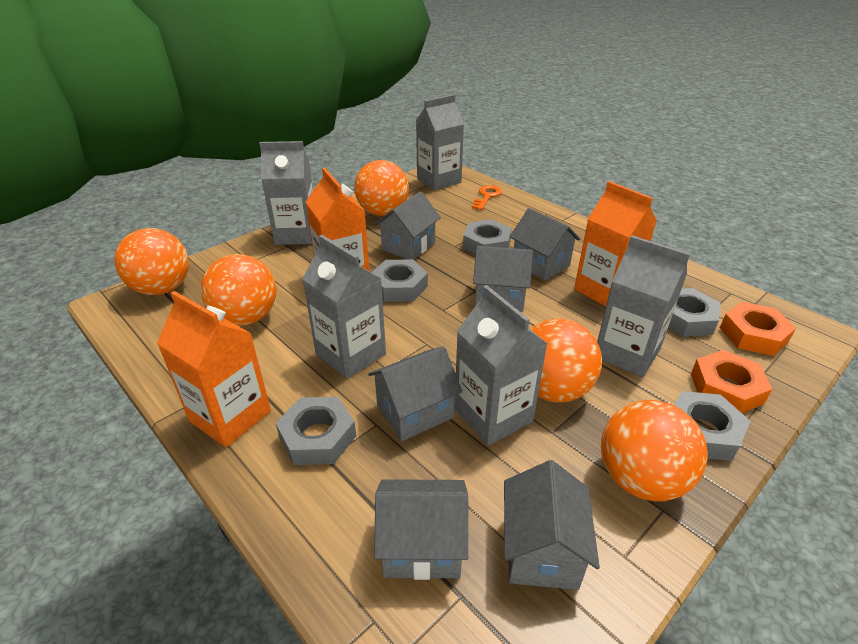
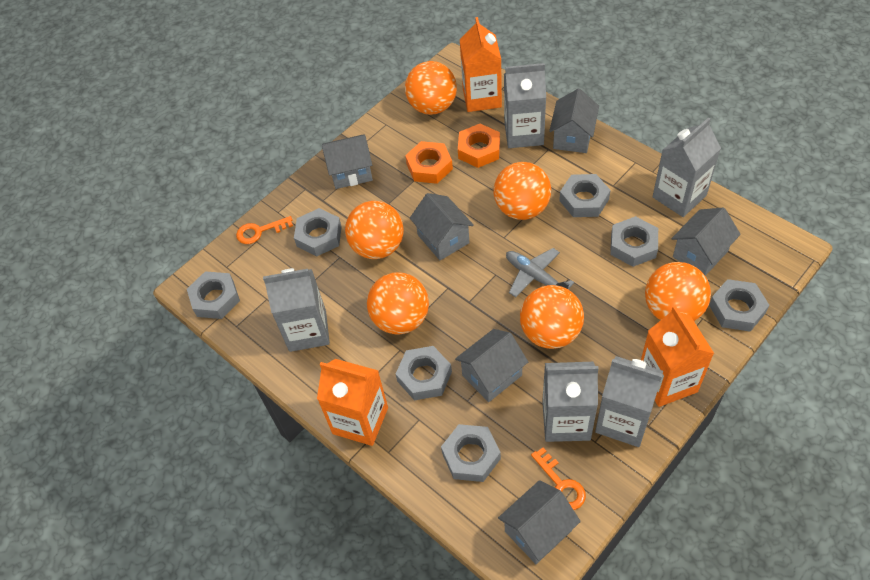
grey nut: 5 -> 7
grey plane: 0 -> 1
orange ball: 5 -> 6
orange key: 1 -> 2

